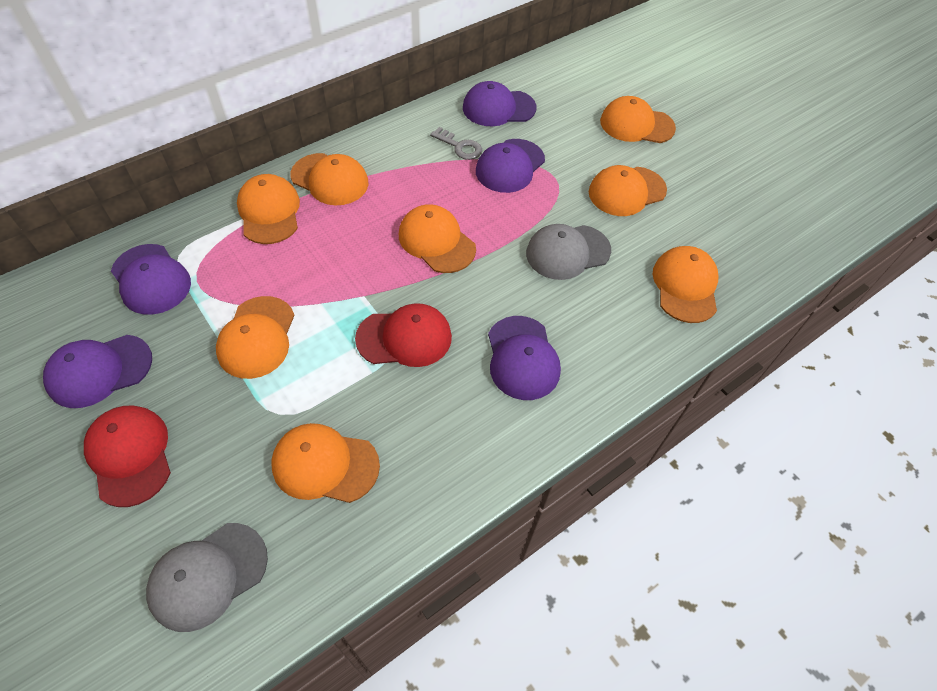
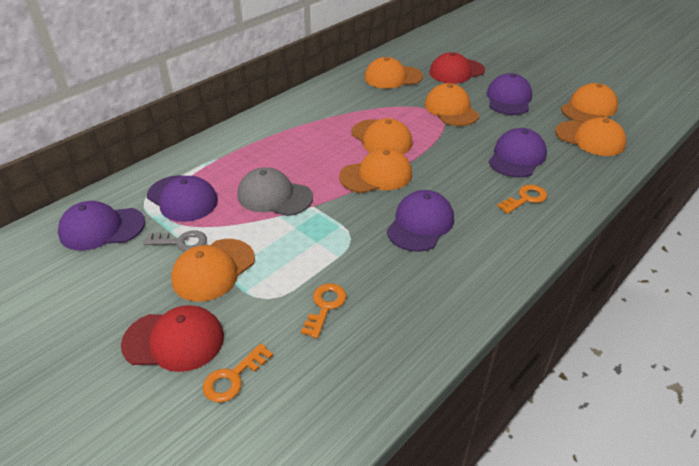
grey cap: 2 -> 1
orange cap: 8 -> 7
orange key: 0 -> 3

